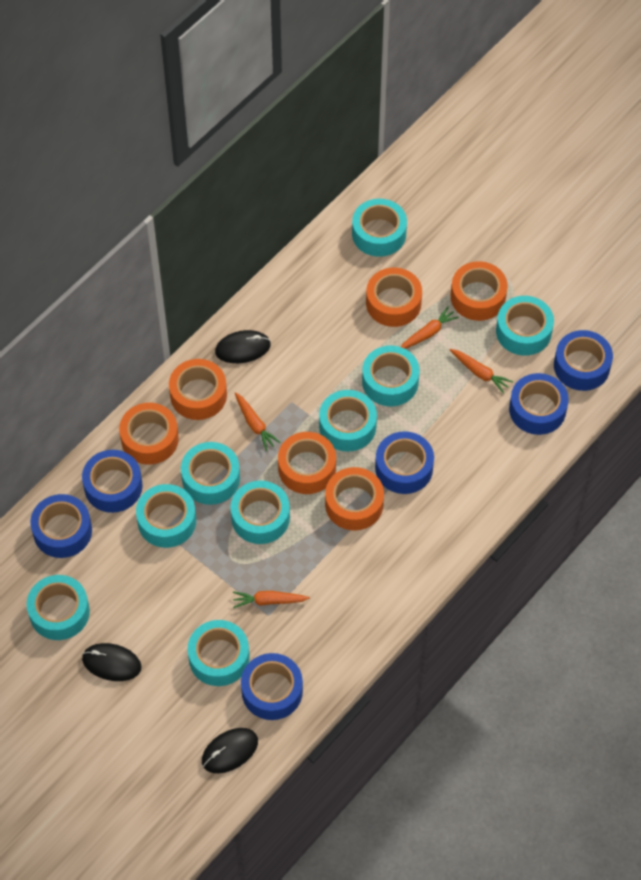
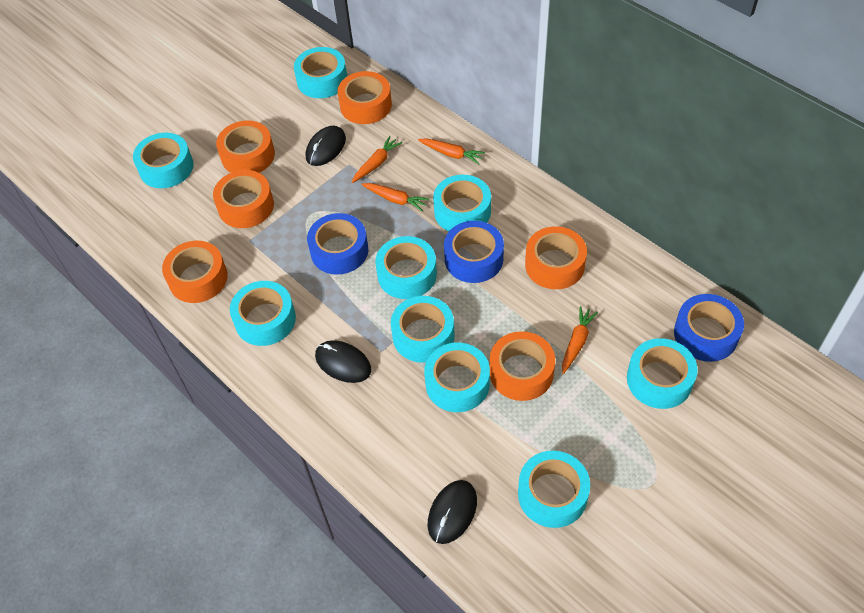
blue tape: 6 -> 3

